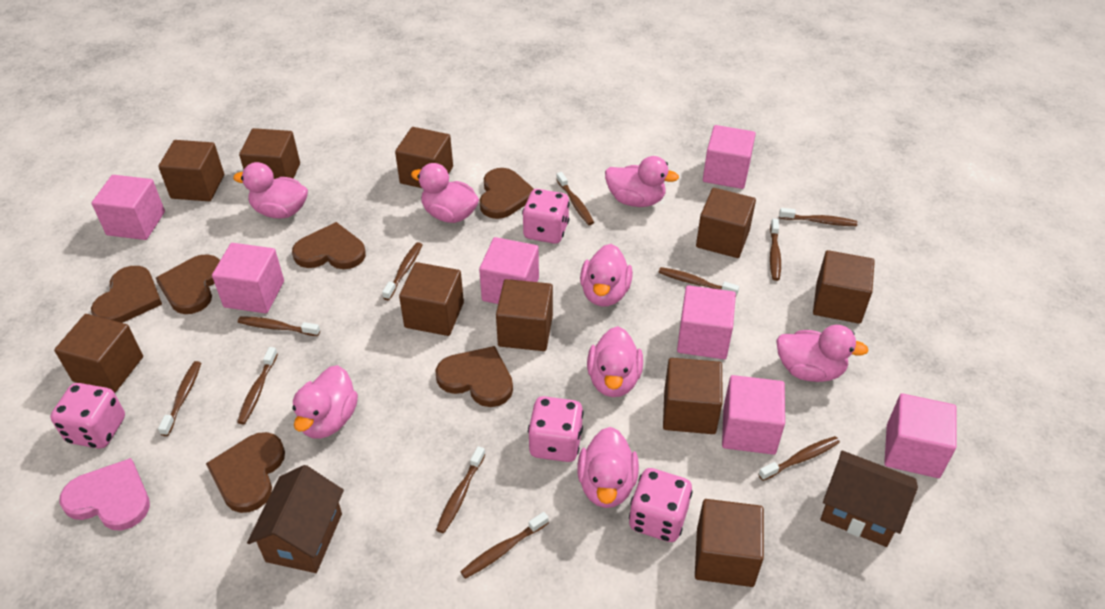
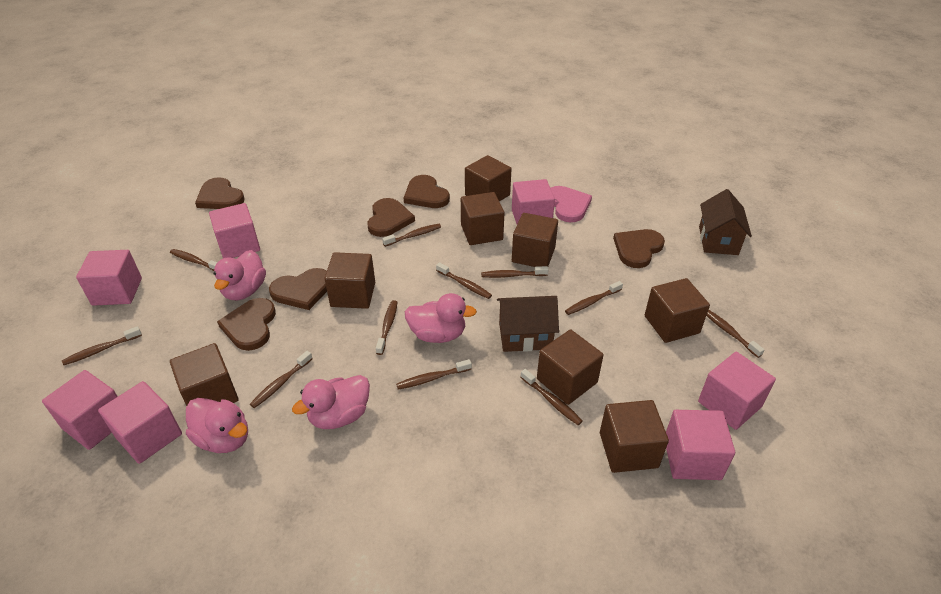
brown cube: 10 -> 8
pink dice: 4 -> 0
pink duck: 8 -> 4

